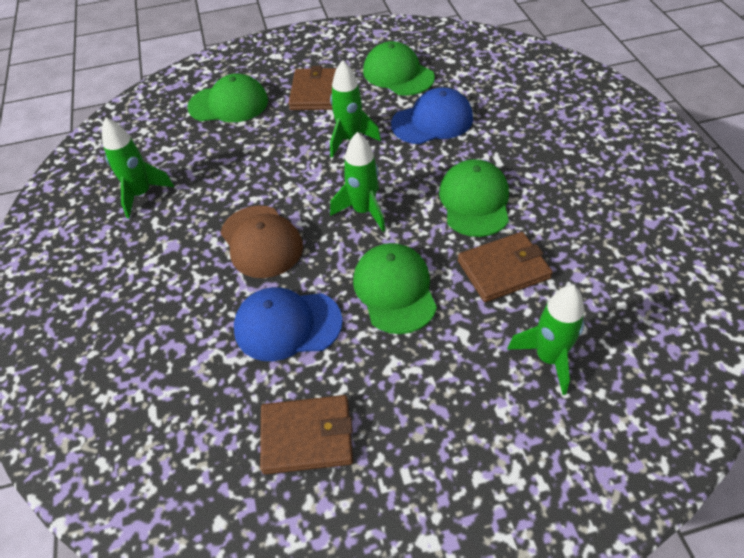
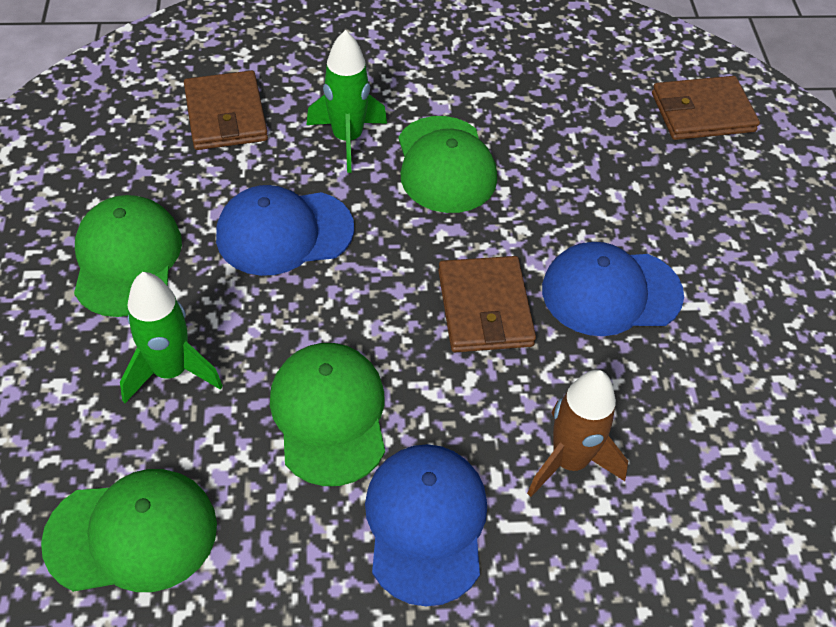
blue cap: 2 -> 3
brown cap: 1 -> 0
brown rocket: 0 -> 1
green rocket: 4 -> 2

